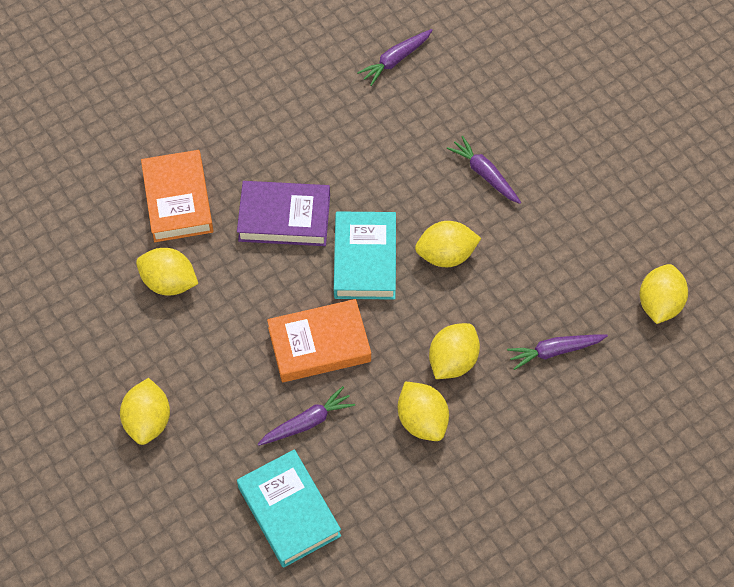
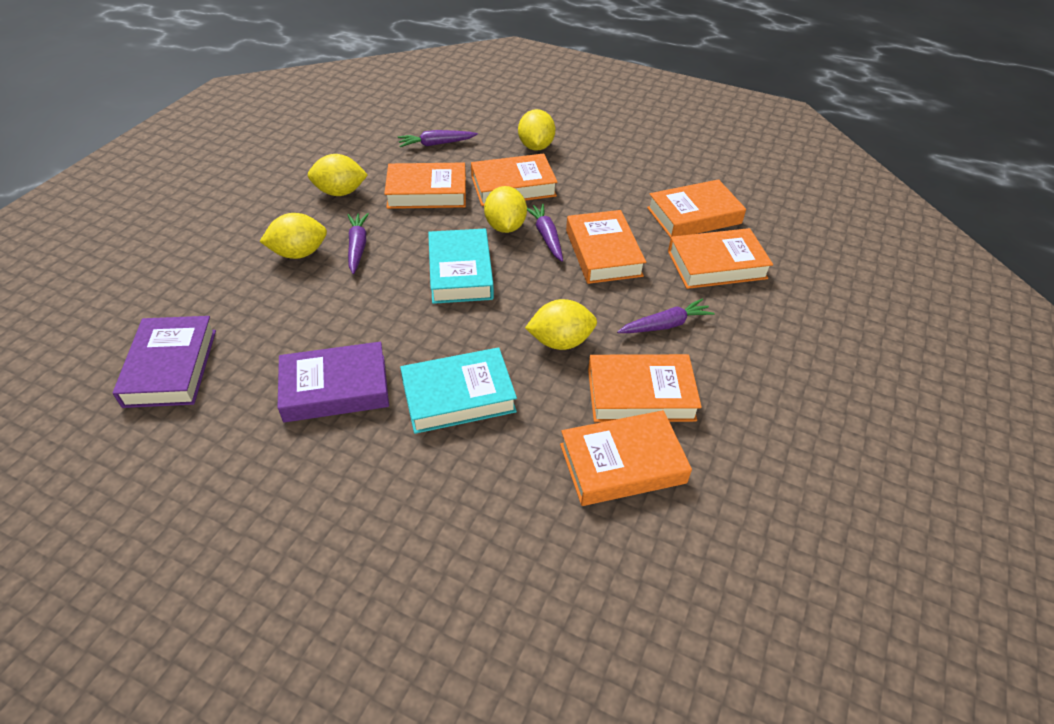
orange book: 2 -> 7
purple book: 1 -> 2
yellow lemon: 6 -> 5

